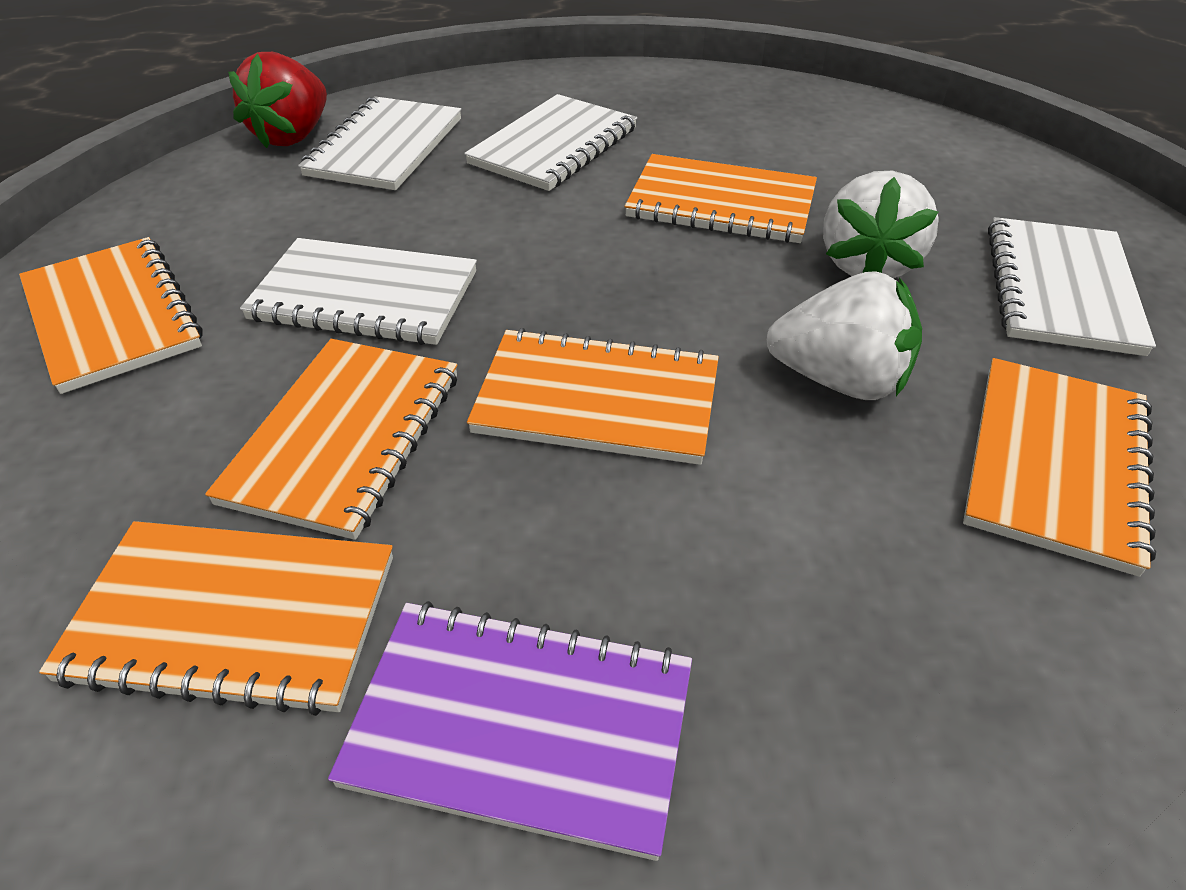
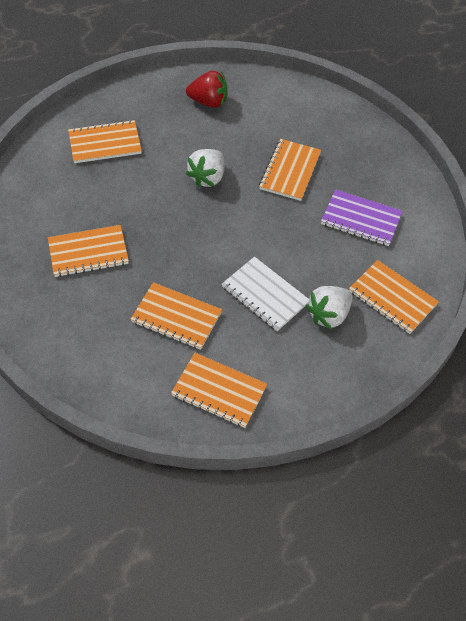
white notebook: 4 -> 1

